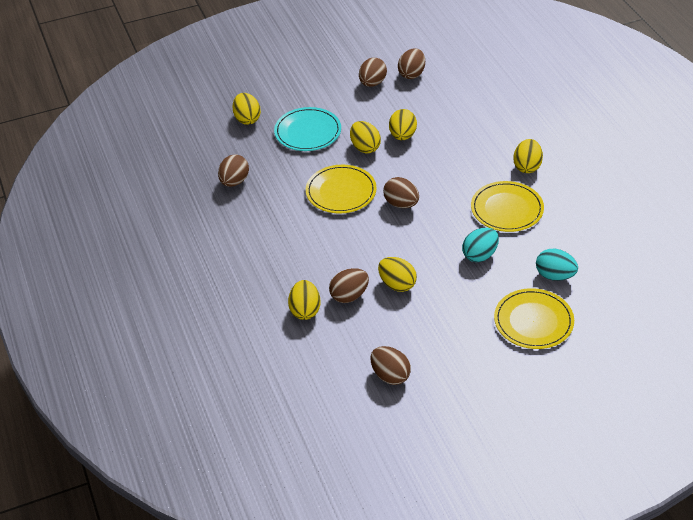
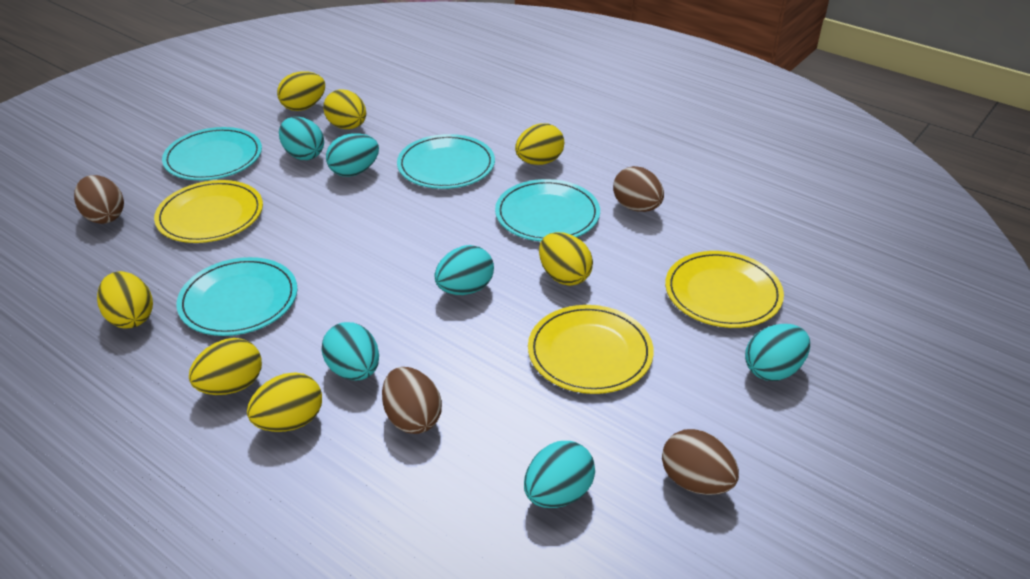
brown egg: 6 -> 4
turquoise egg: 2 -> 6
turquoise plate: 1 -> 4
yellow egg: 6 -> 7

